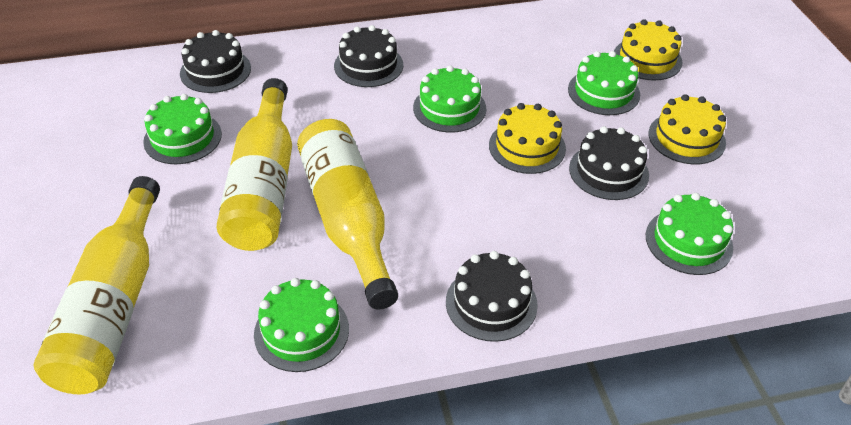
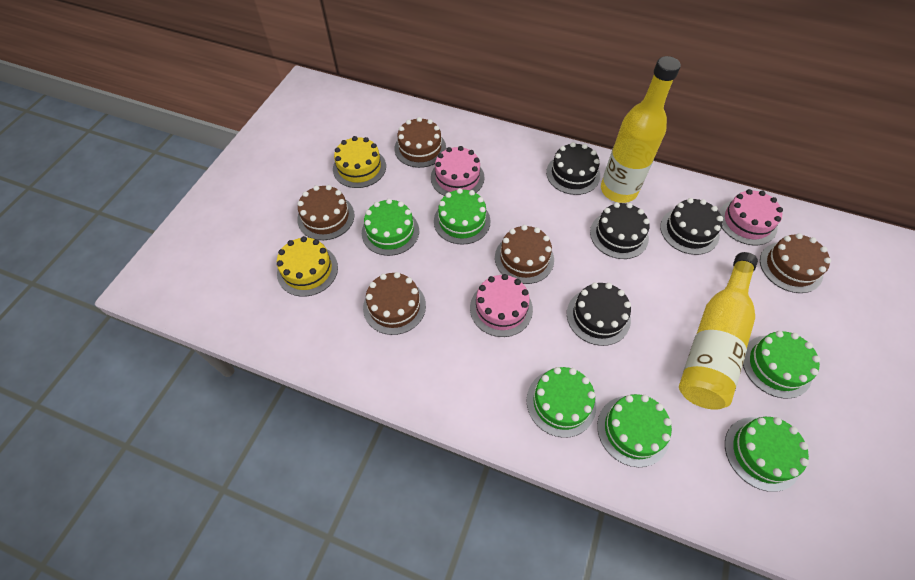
brown cake: 0 -> 5
green cake: 5 -> 6
pink cake: 0 -> 3
yellow bottle: 3 -> 2
yellow cake: 3 -> 2

